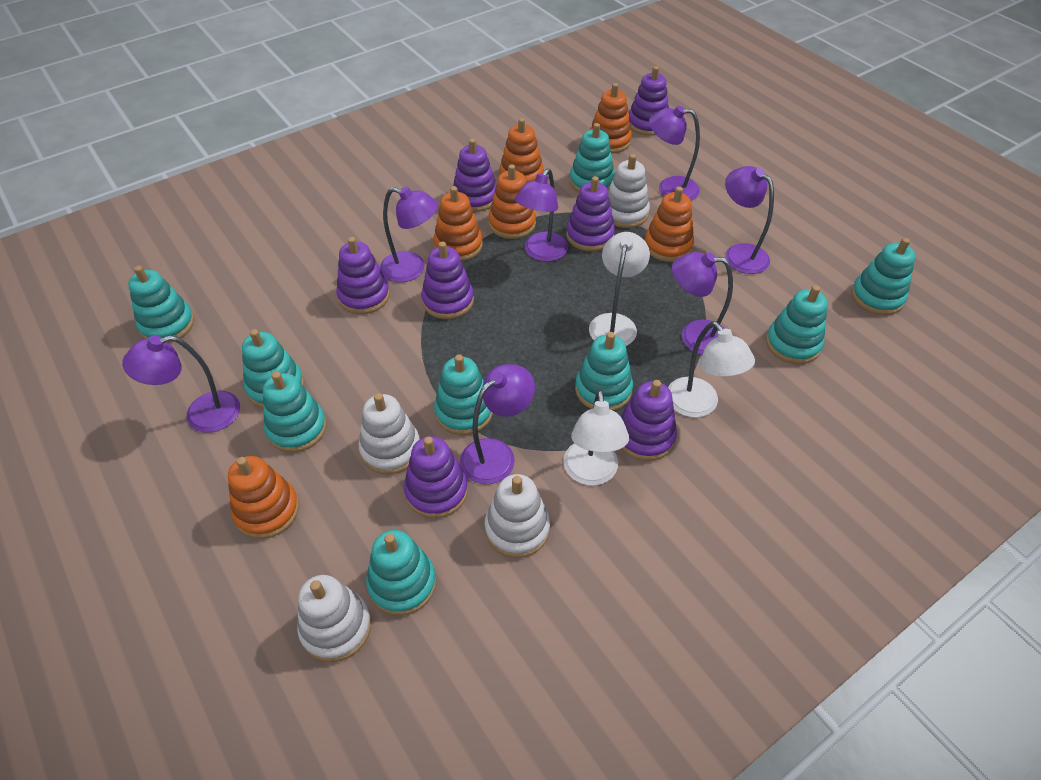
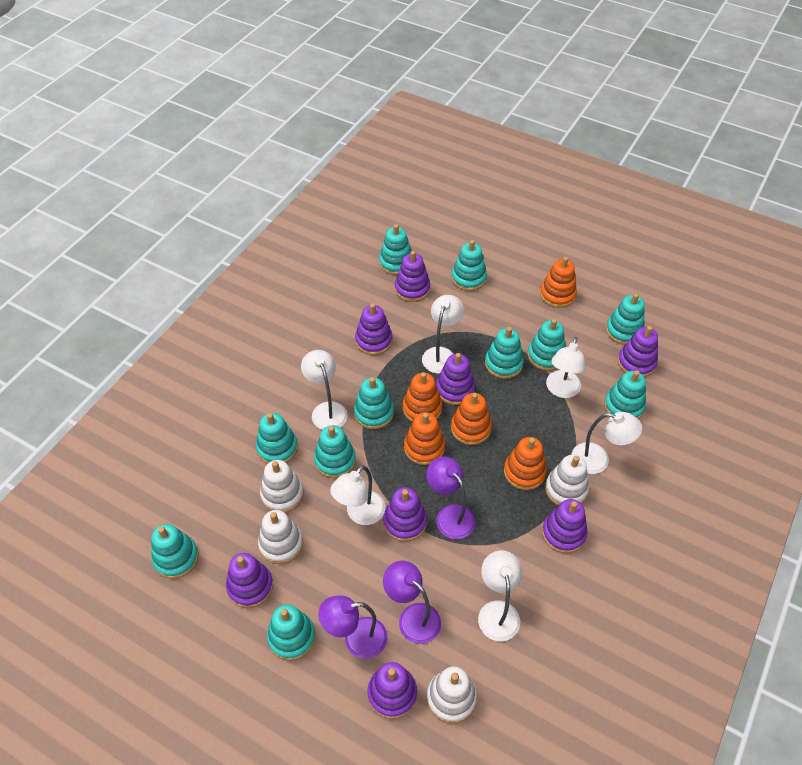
orange stacking toy: 6 -> 5
purple lamp: 7 -> 3
purple stacking toy: 7 -> 8
turquoise stacking toy: 9 -> 11
white lamp: 3 -> 6

